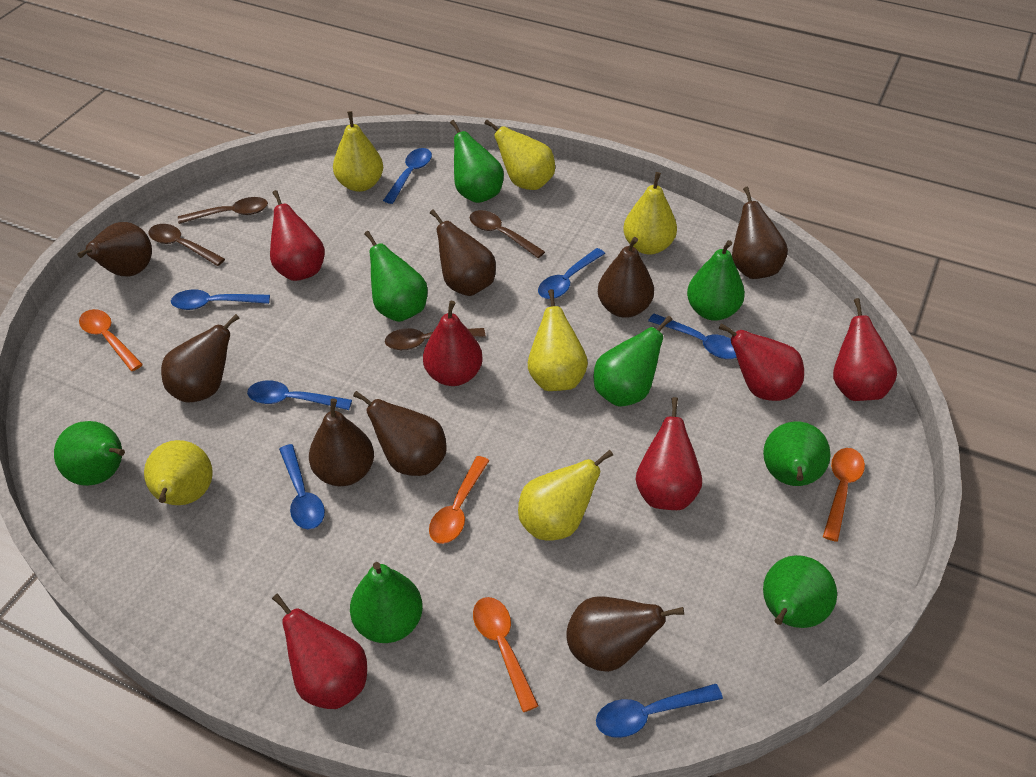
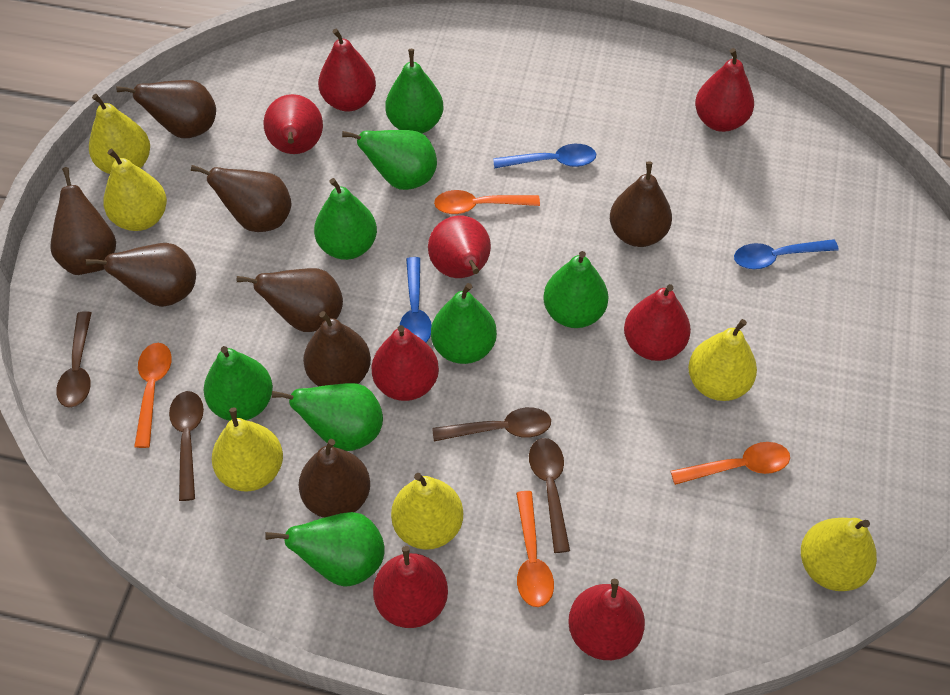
blue spoon: 7 -> 3
red pear: 6 -> 8

